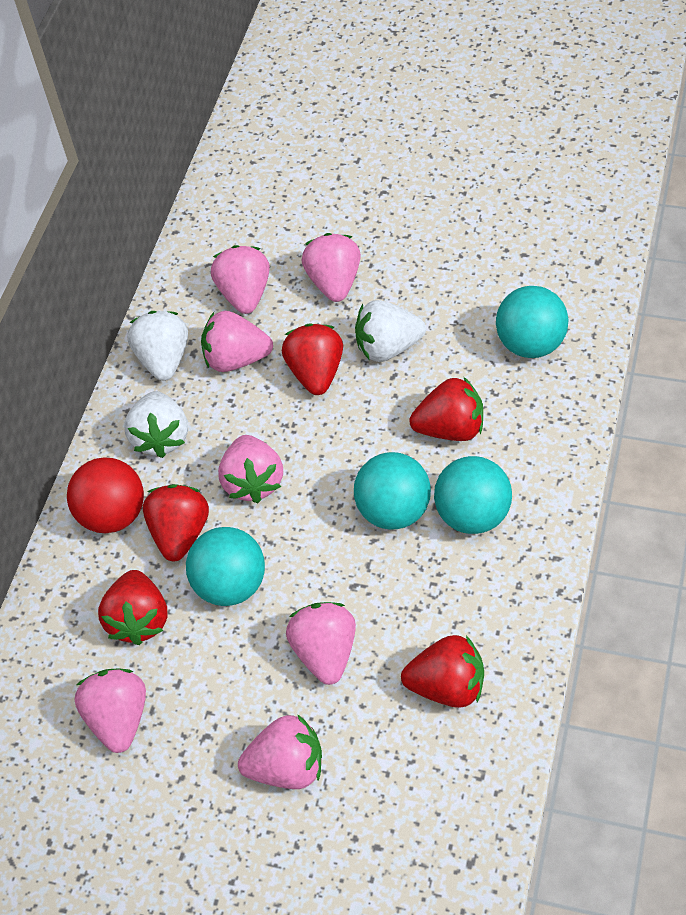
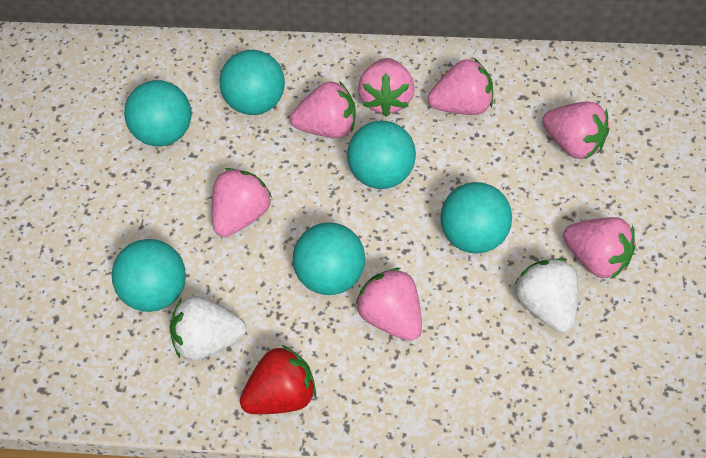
red ball: 1 -> 0
red strawberry: 5 -> 1
turquoise ball: 4 -> 6
white strawberry: 3 -> 2

